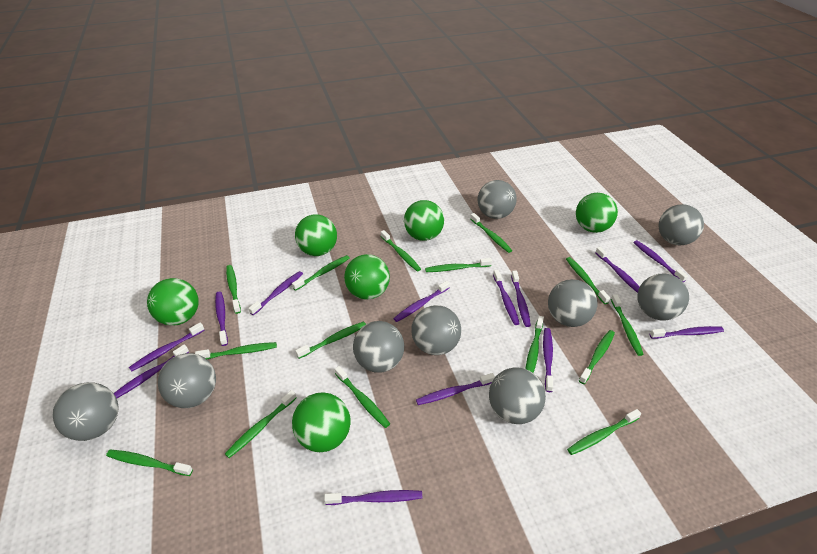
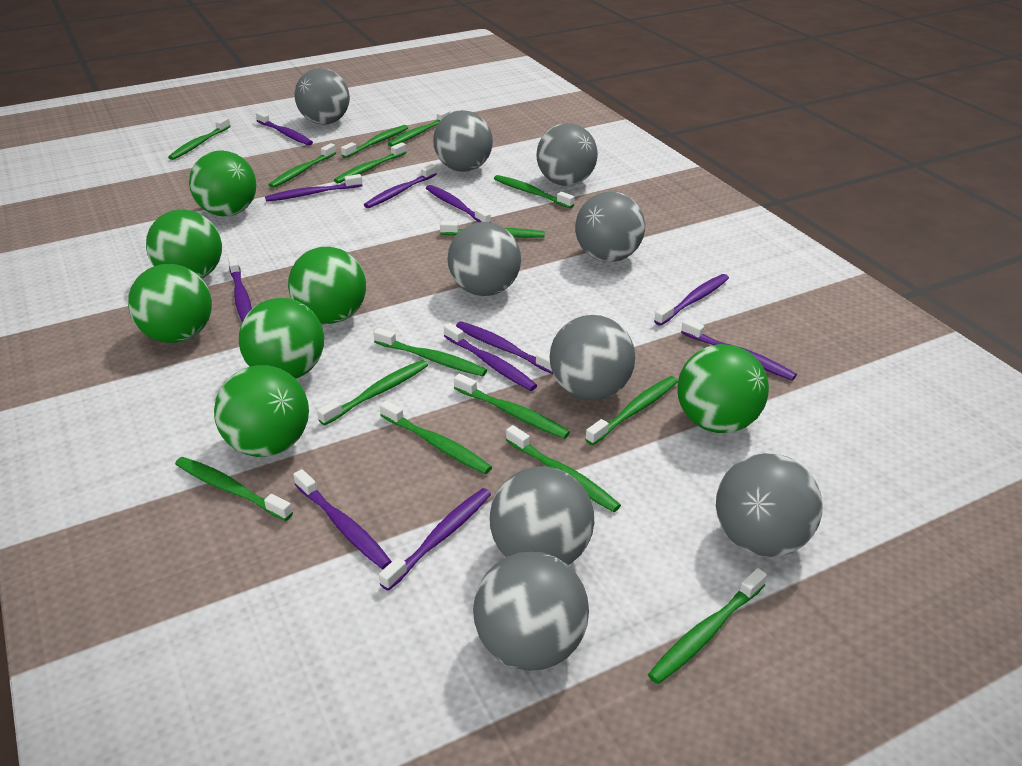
green ball: 6 -> 7
purple toothbrush: 13 -> 11

